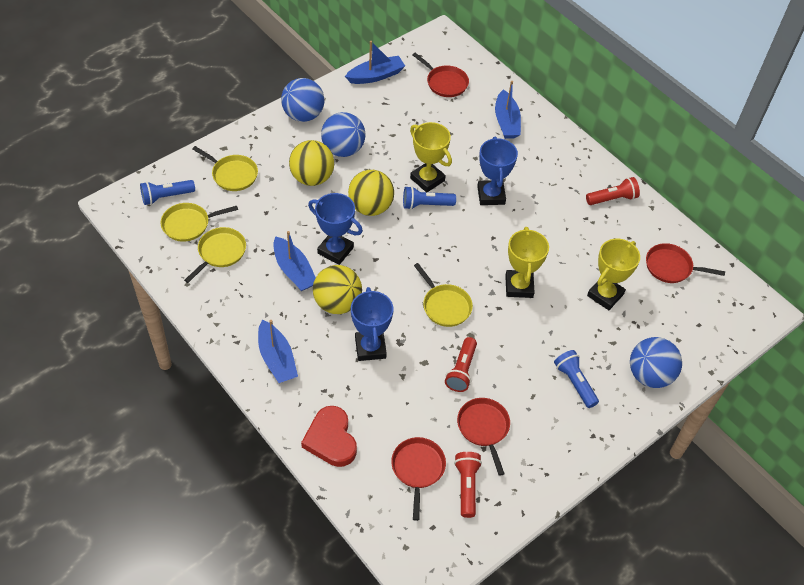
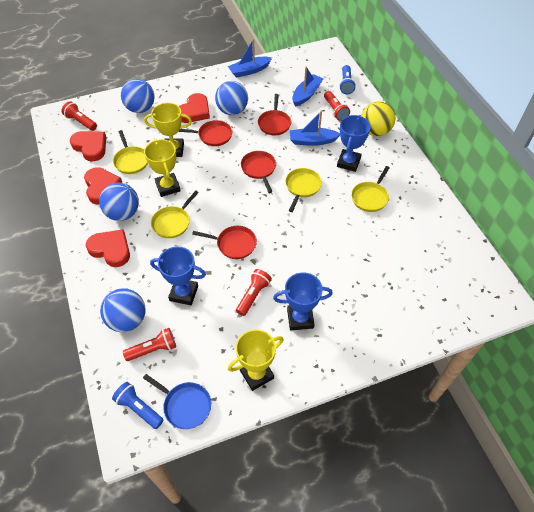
blue ball: 3 -> 4
blue boat: 4 -> 3
blue flashlight: 3 -> 2
blue pan: 0 -> 1
red flashlight: 3 -> 4
red heart: 1 -> 4
yellow ball: 3 -> 1

